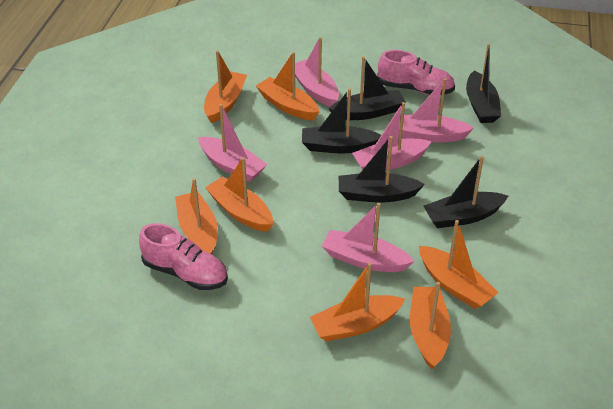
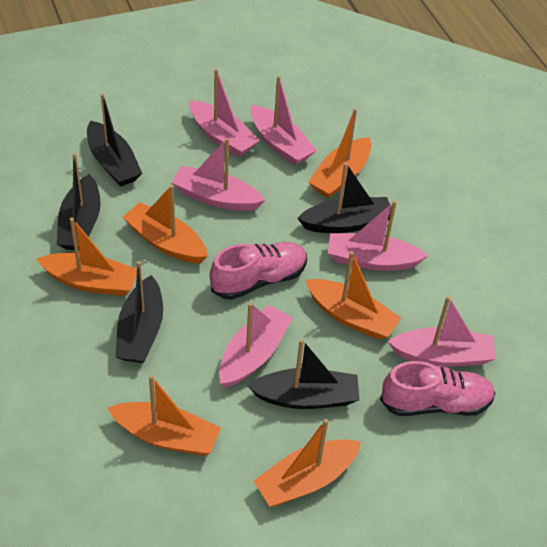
orange boat: 7 -> 6
pink boat: 5 -> 6

